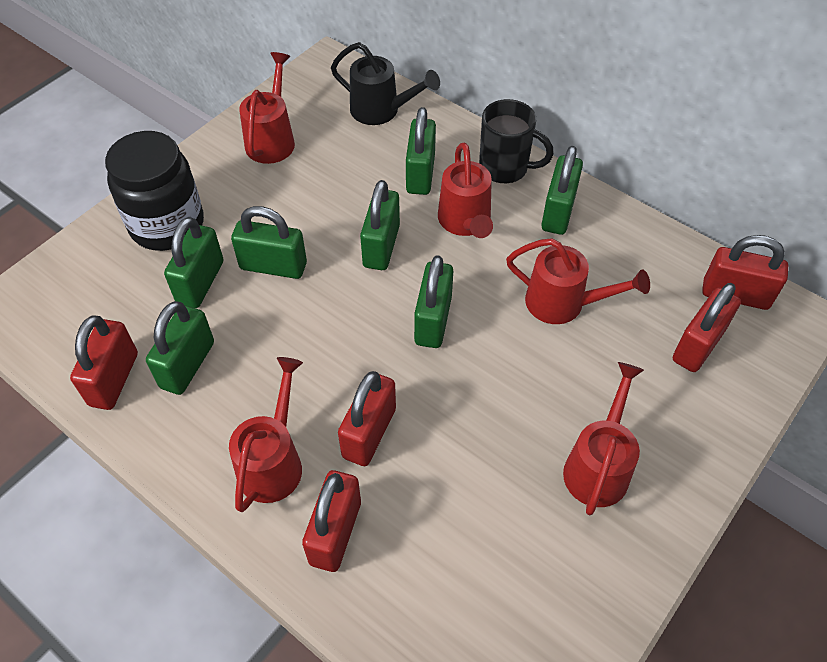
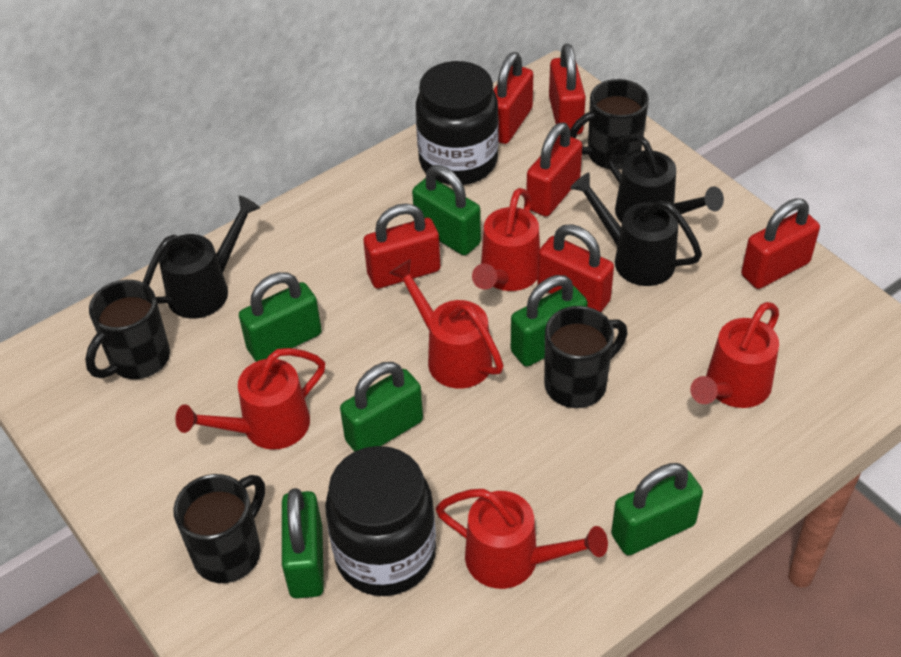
black jar: 1 -> 2
black mug: 1 -> 4
black watering can: 1 -> 3
green padlock: 7 -> 6
red padlock: 5 -> 6

